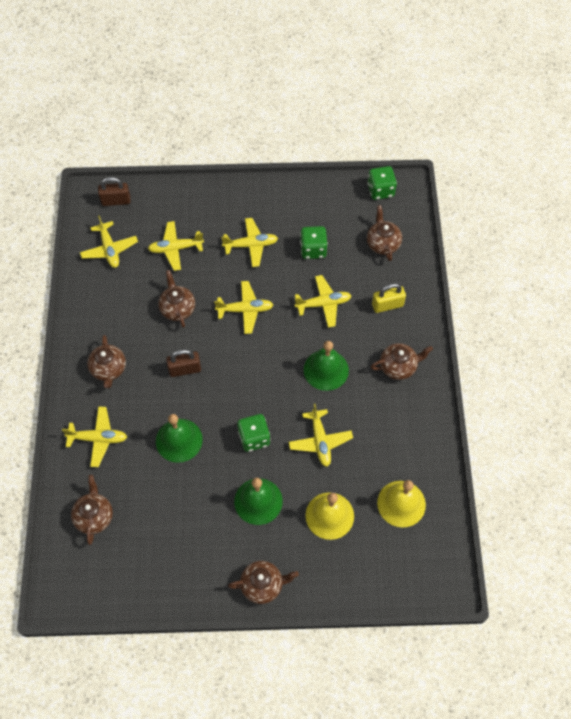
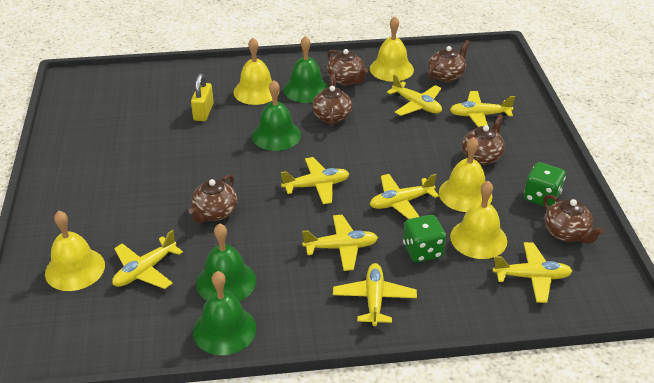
brown padlock: 2 -> 0
green bell: 3 -> 4
green dice: 3 -> 2
yellow bell: 2 -> 5
yellow plane: 7 -> 8

